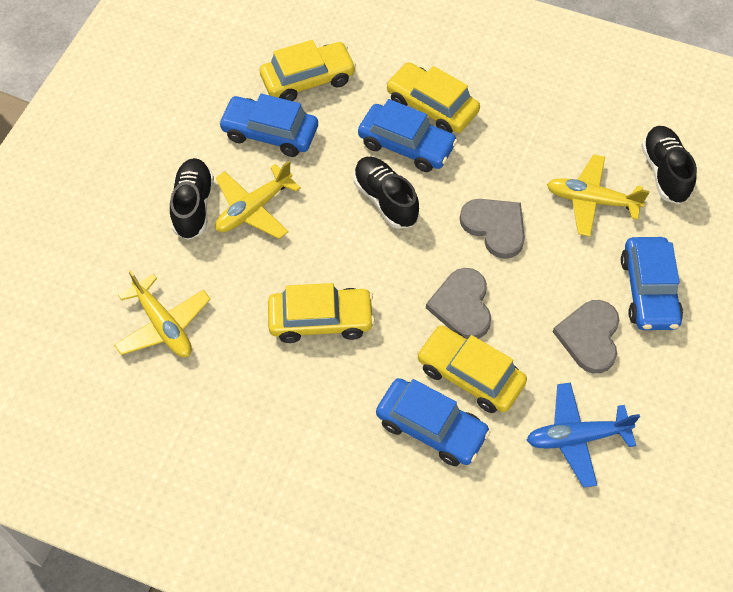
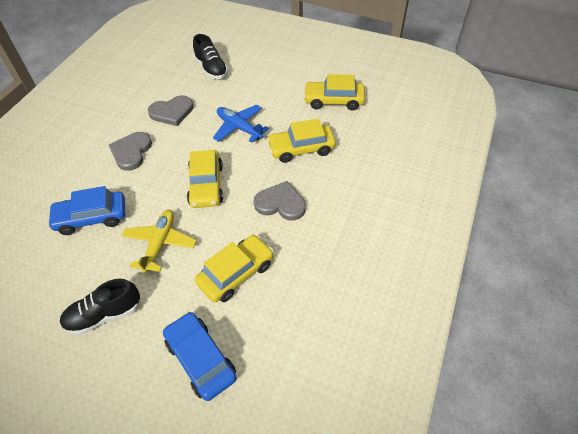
black shoe: 3 -> 2
blue car: 4 -> 2
yellow plane: 3 -> 1

